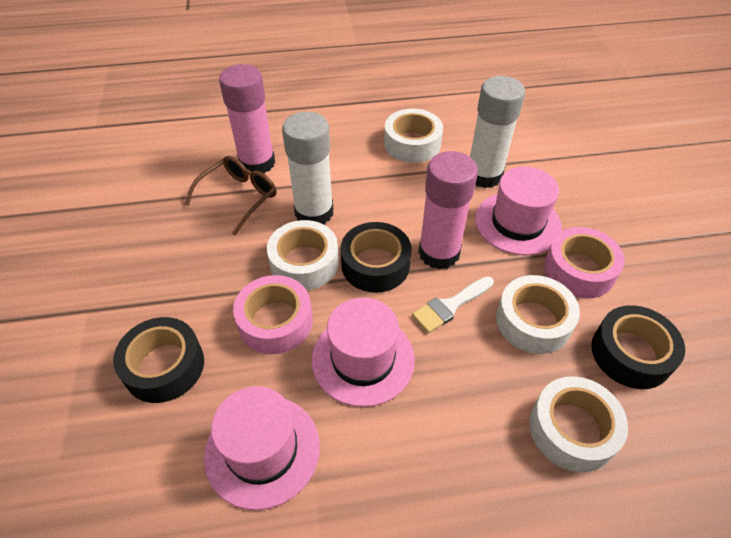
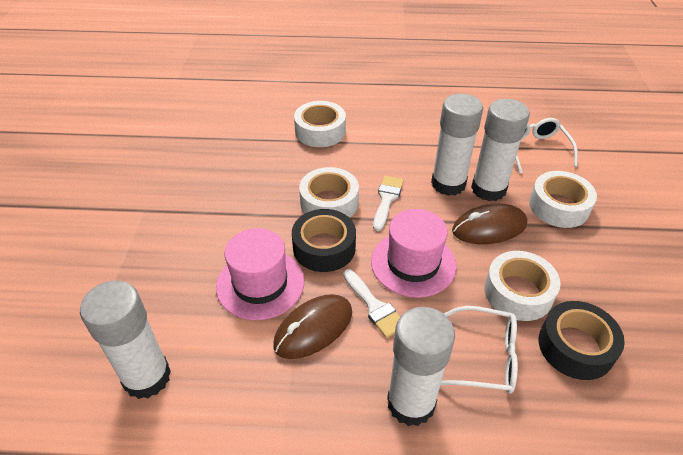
black tape: 3 -> 2
brown glasses: 1 -> 0
brown mouse: 0 -> 2
pink glue stick: 2 -> 0
pink hat: 3 -> 2
pink tape: 2 -> 0
white brush: 1 -> 2
white glasses: 0 -> 2
white glue stick: 2 -> 4

